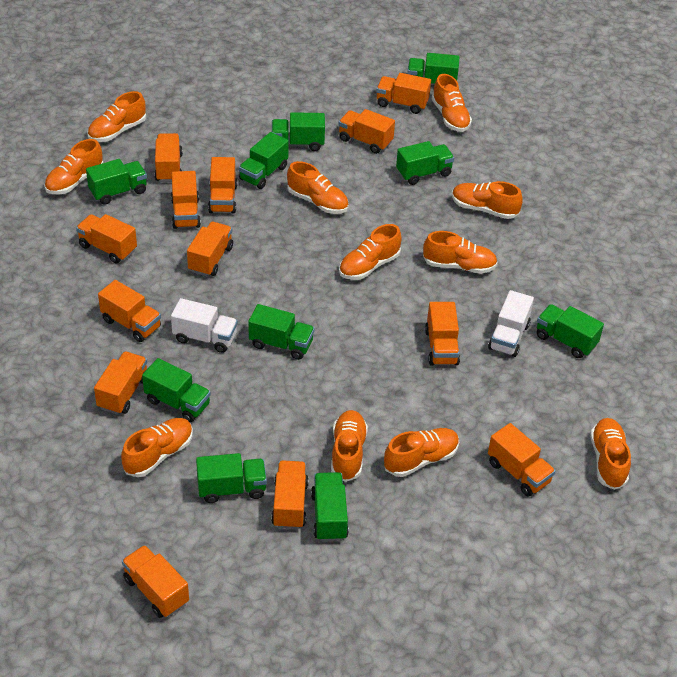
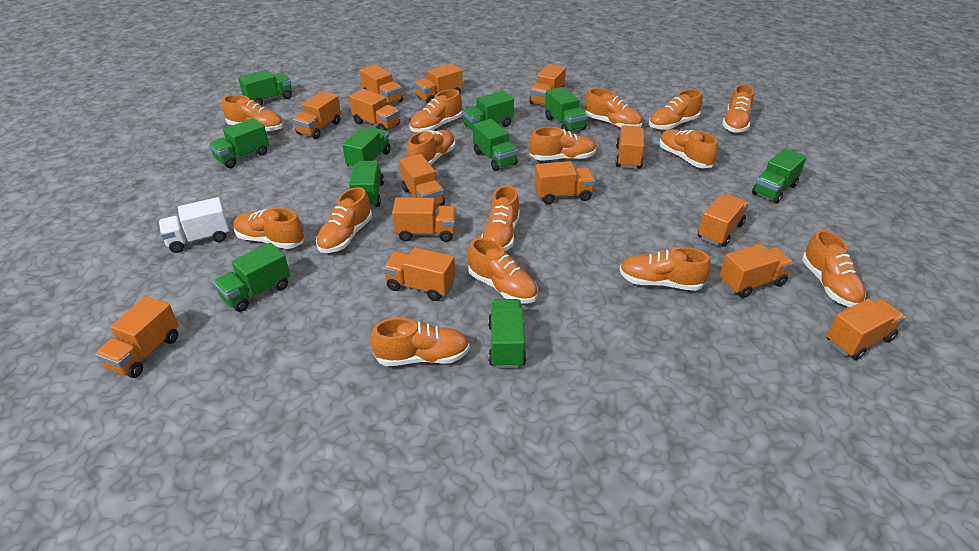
orange shoe: 11 -> 15
orange truck: 13 -> 14
white truck: 2 -> 1

